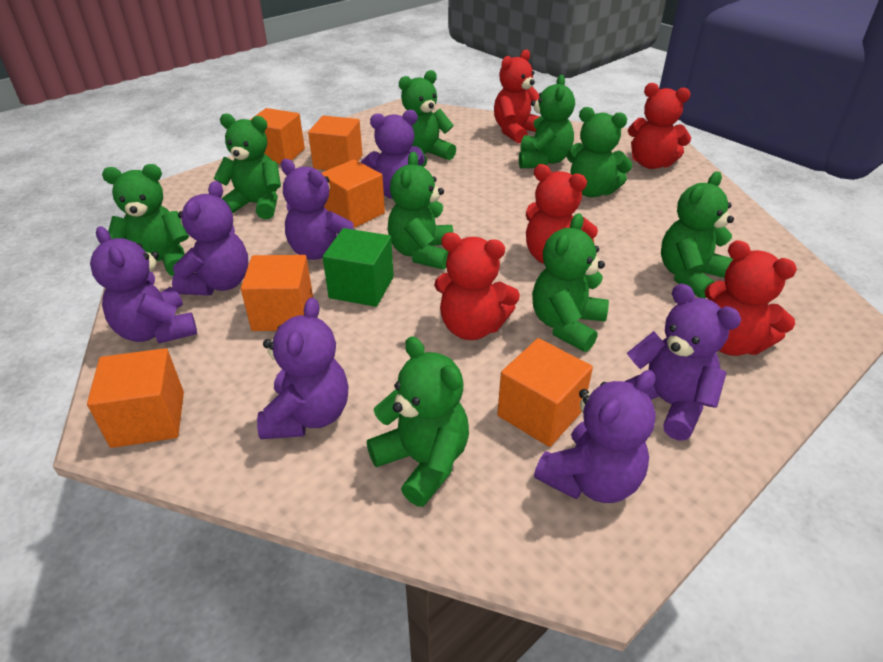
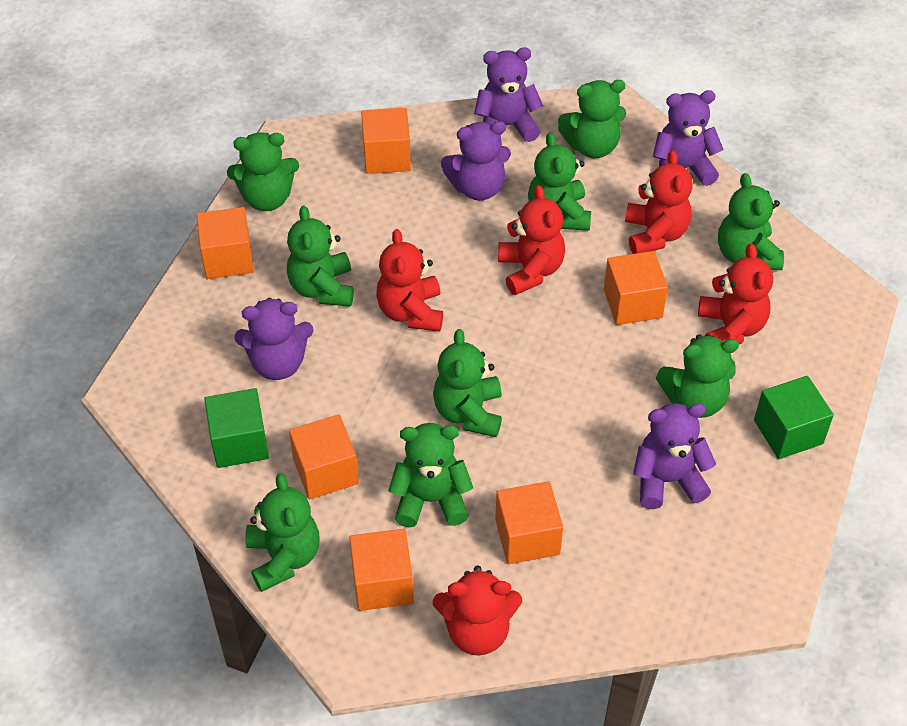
green cube: 1 -> 2
purple teddy bear: 7 -> 5

